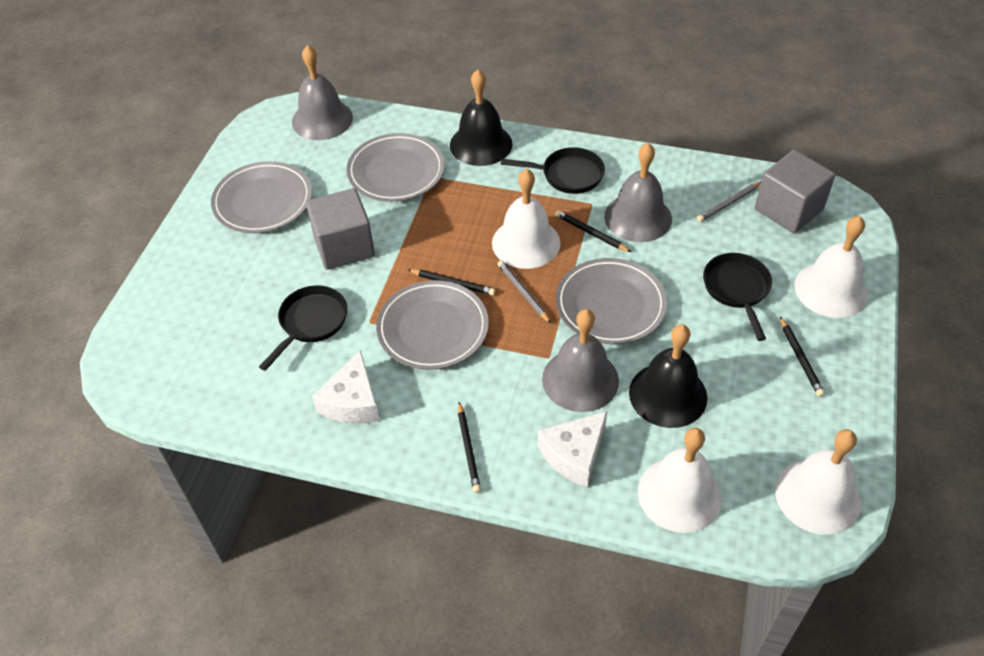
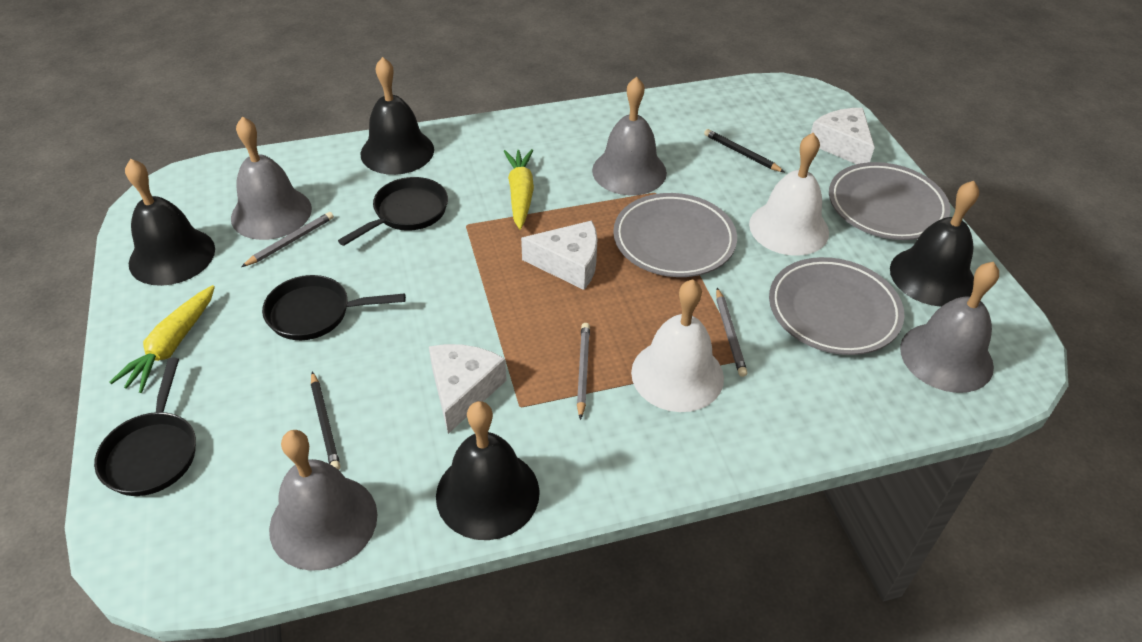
black bell: 2 -> 4
black pencil: 4 -> 2
grey bell: 3 -> 4
grey cube: 2 -> 0
grey pencil: 2 -> 3
grey plate: 4 -> 3
white bell: 4 -> 2
white cheese: 2 -> 3
yellow carrot: 0 -> 2

